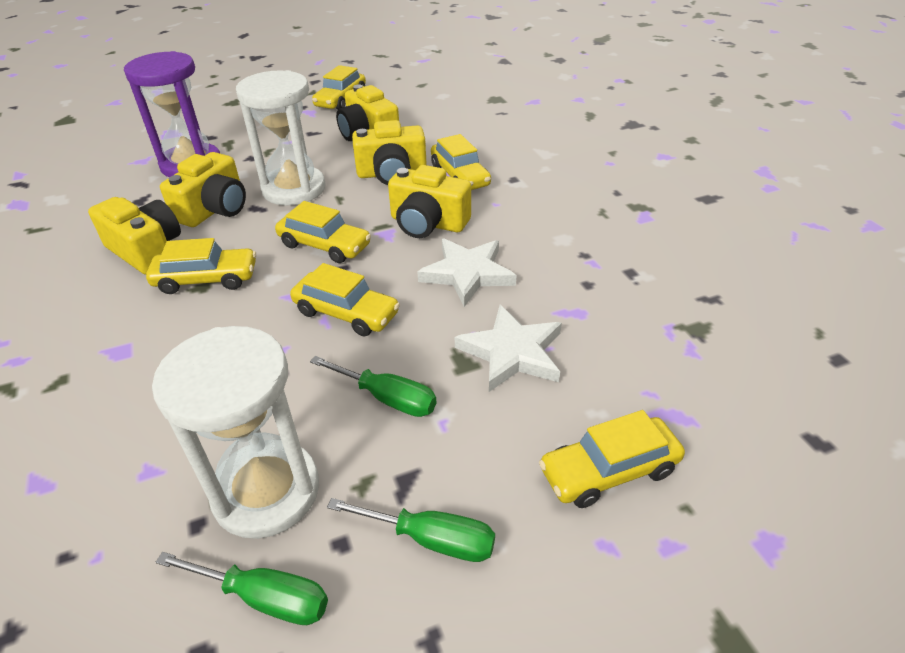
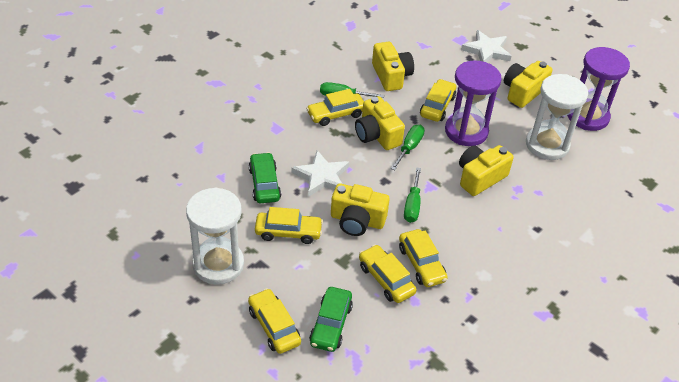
green car: 0 -> 2
purple hourglass: 1 -> 2

